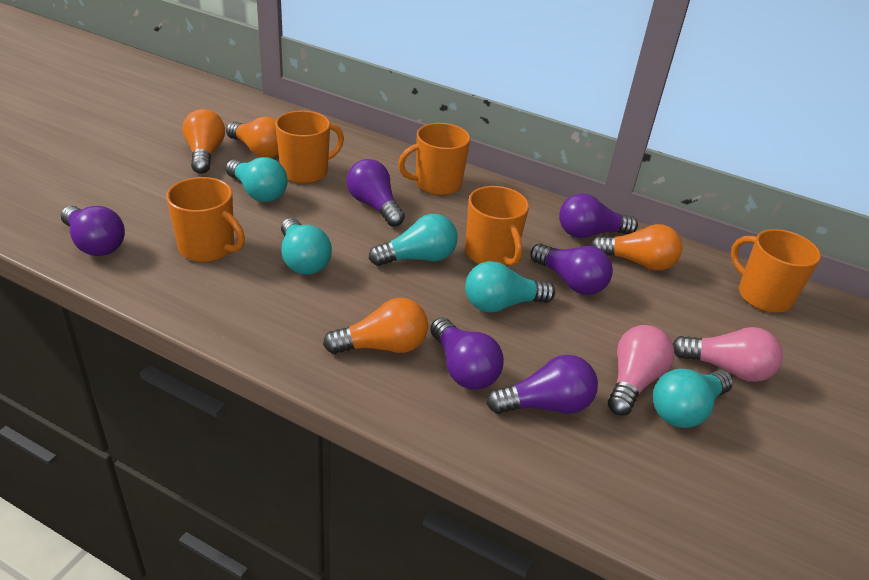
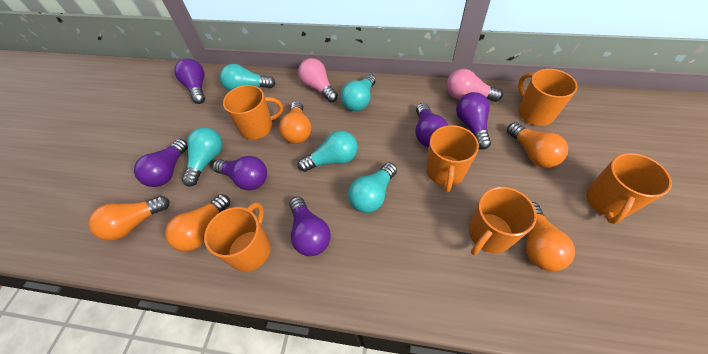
orange light bulb: 4 -> 5
orange mug: 5 -> 6

